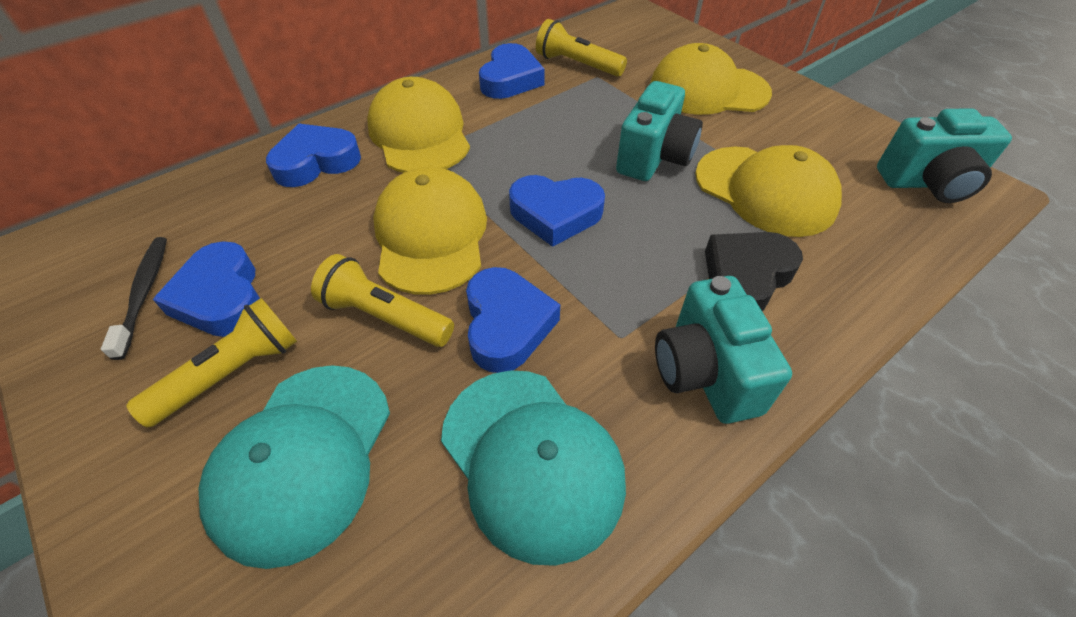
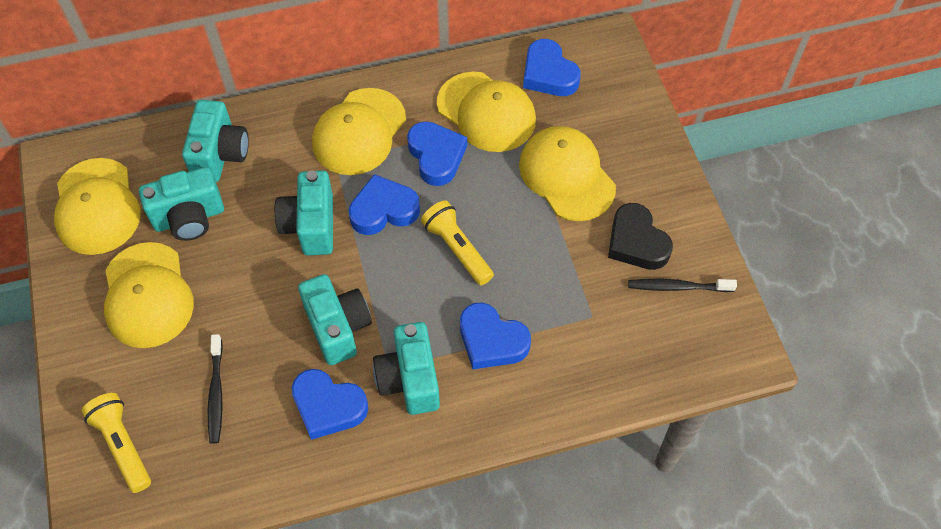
black toothbrush: 1 -> 2
turquoise camera: 3 -> 5
turquoise cap: 2 -> 0
yellow cap: 4 -> 5
yellow flashlight: 3 -> 2

